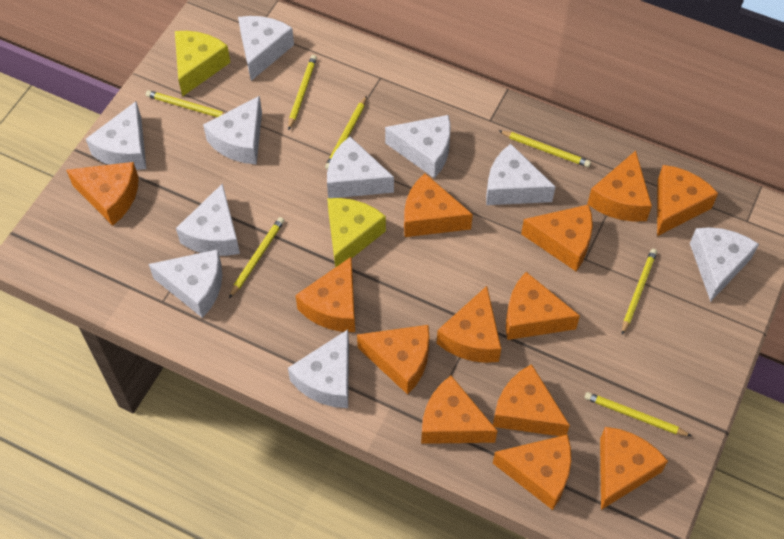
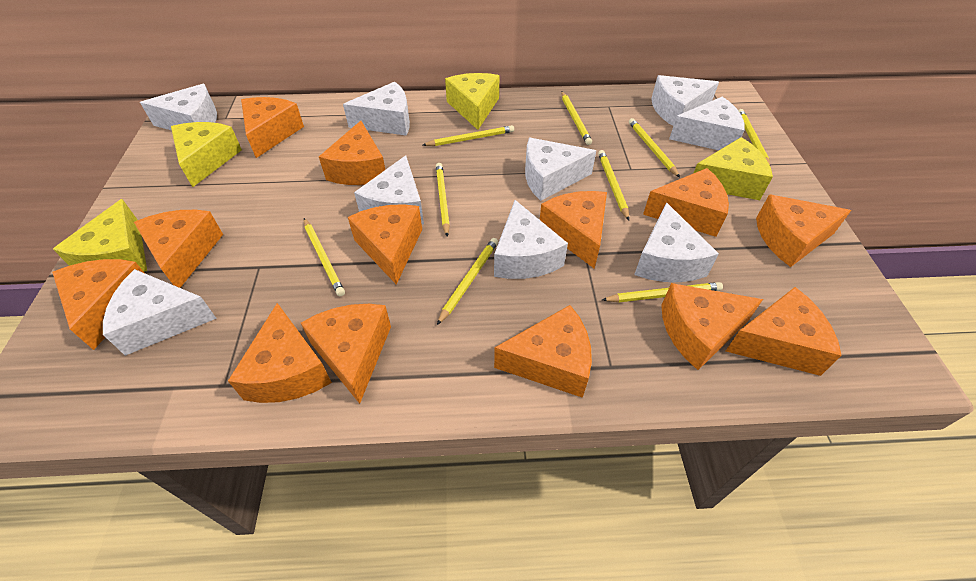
white cheese: 10 -> 9
yellow cheese: 2 -> 4
yellow pencil: 7 -> 9

